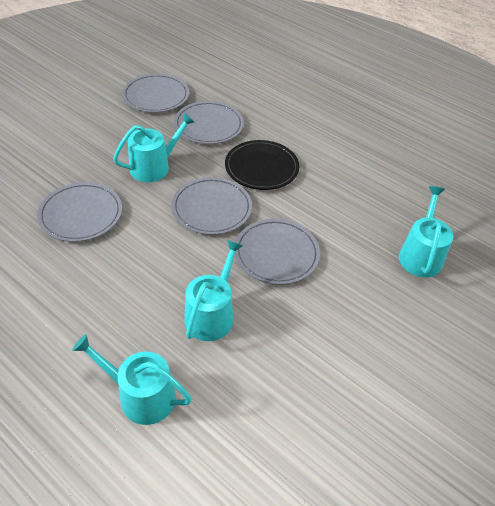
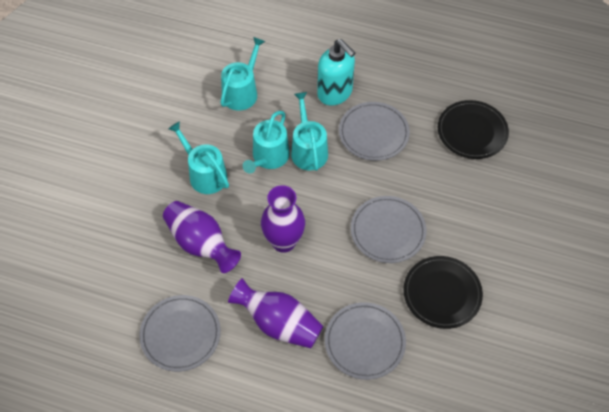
black plate: 1 -> 2
grey plate: 5 -> 4
purple vase: 0 -> 3
turquoise soap dispenser: 0 -> 1

